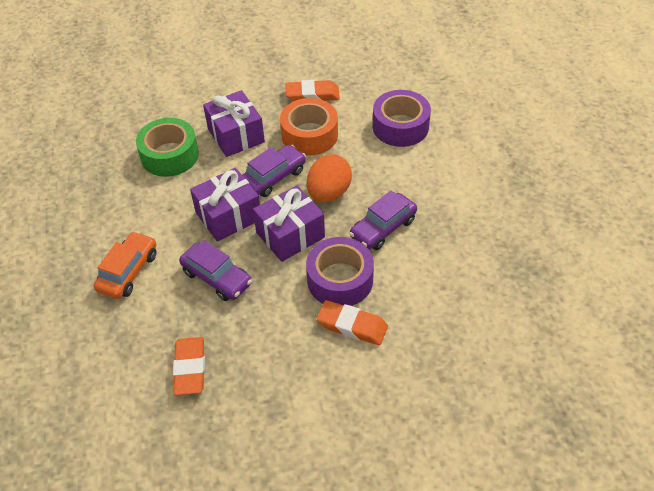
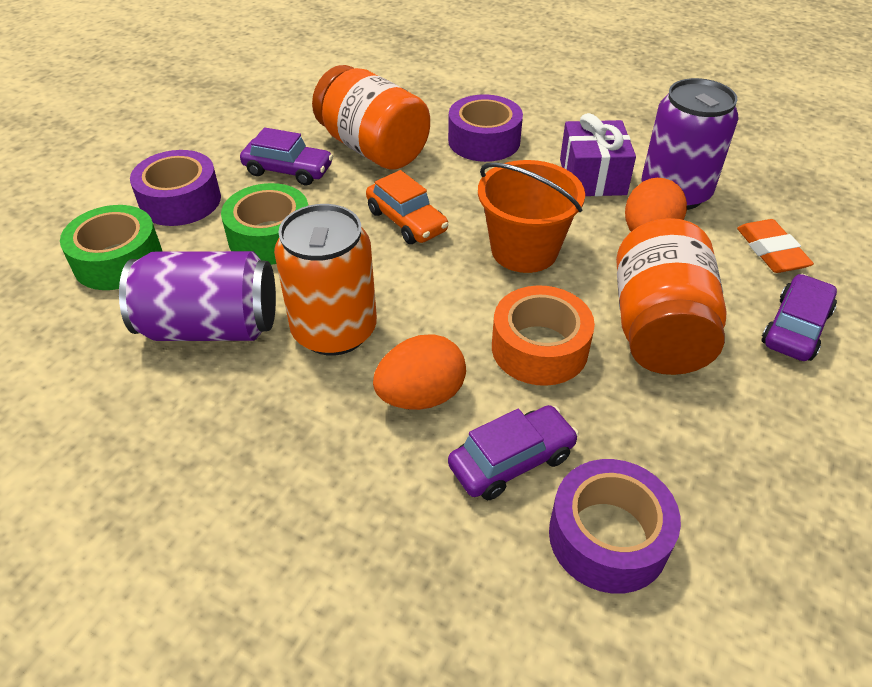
green tape: 1 -> 2
orange bucket: 0 -> 1
orange can: 0 -> 1
orange egg: 1 -> 2
orange eraser: 3 -> 1
orange jar: 0 -> 2
purple can: 0 -> 2
purple gift: 3 -> 1
purple tape: 2 -> 3

